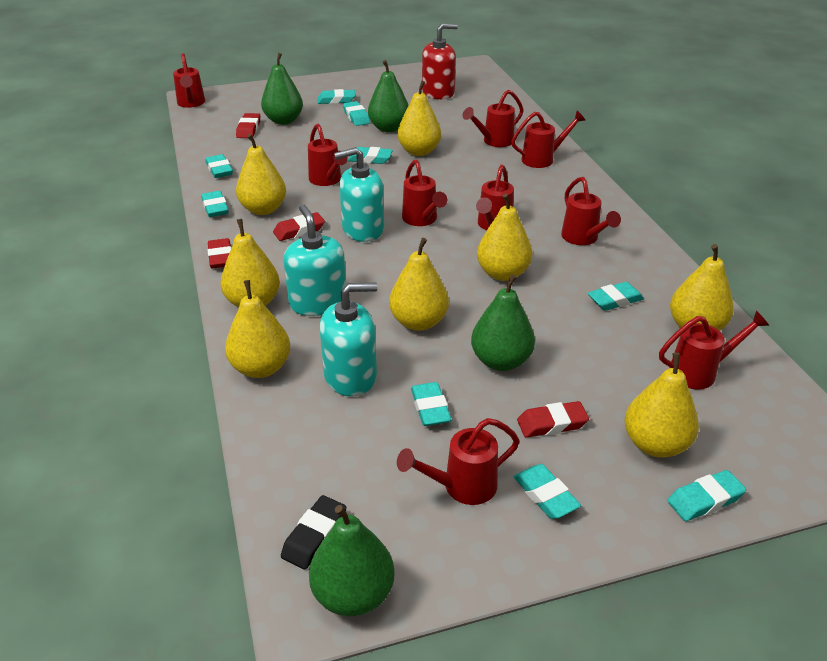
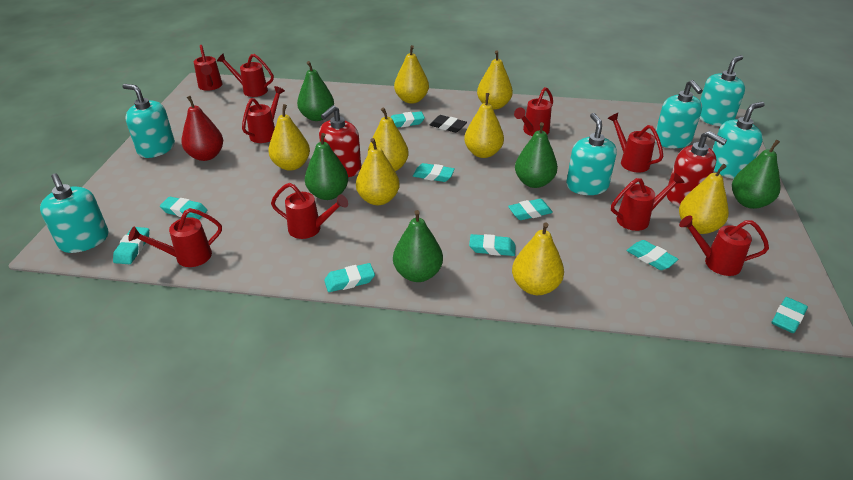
green pear: 4 -> 5
red eraser: 4 -> 0
red pear: 0 -> 1
red soap dispenser: 1 -> 2
turquoise soap dispenser: 3 -> 6

